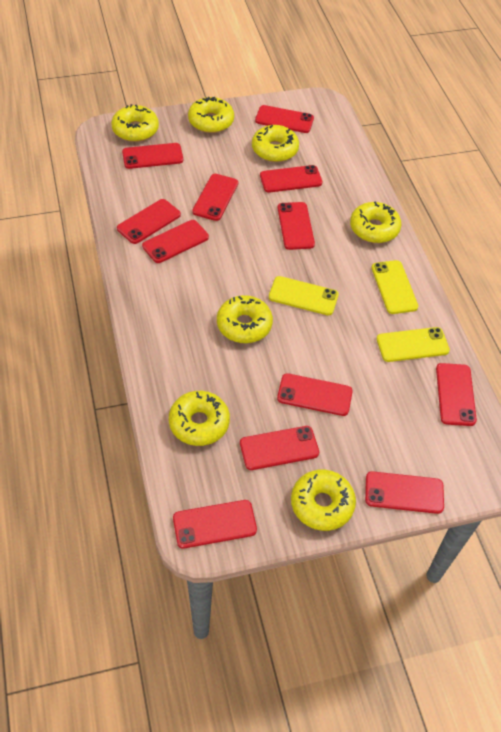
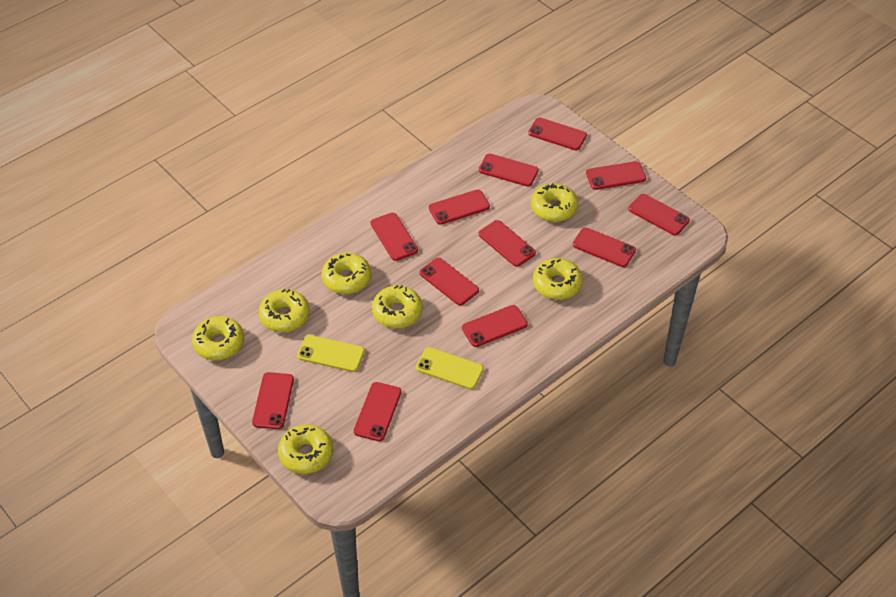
yellow phone: 3 -> 2

